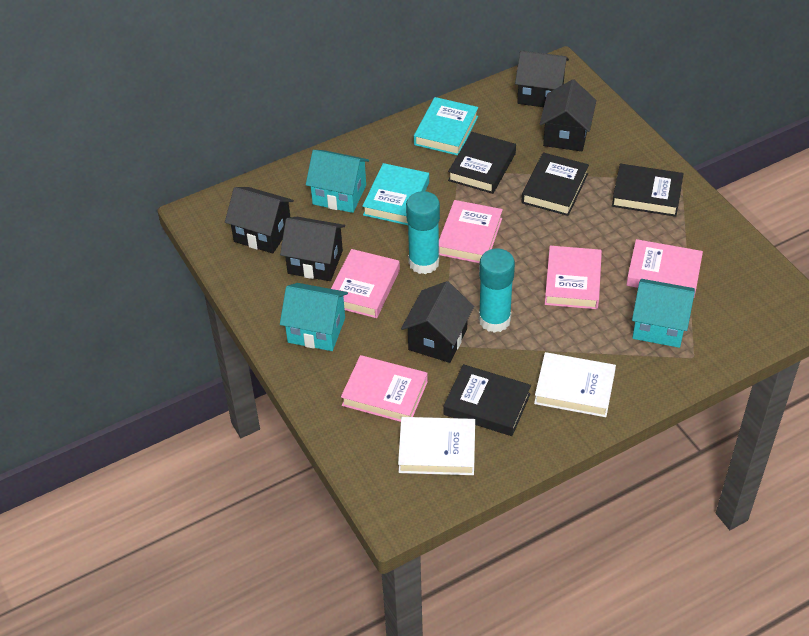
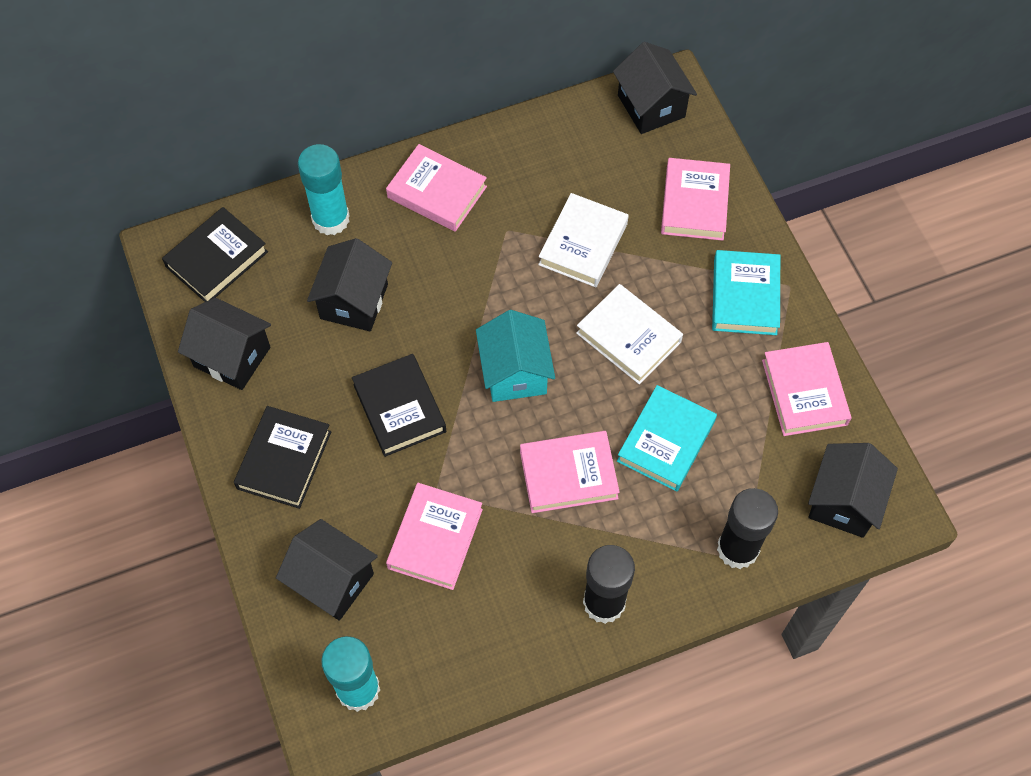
black book: 4 -> 3
black glue stick: 0 -> 2
turquoise house: 3 -> 1

